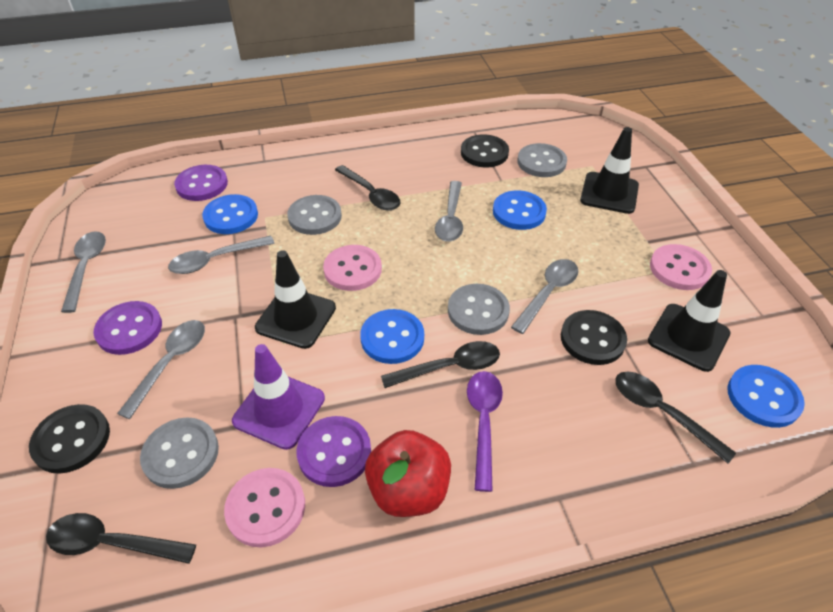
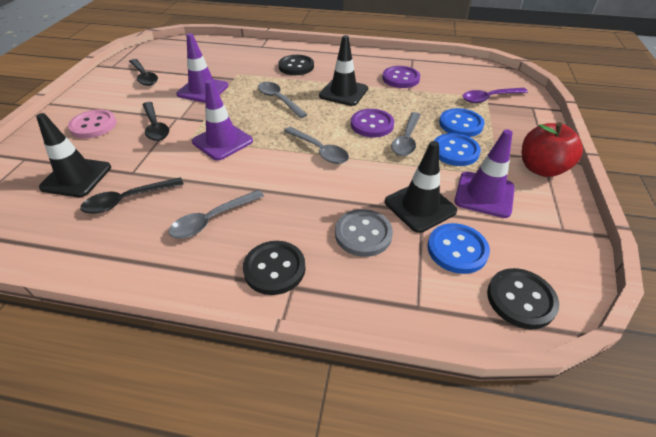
black spoon: 4 -> 3
blue button: 4 -> 3
grey button: 4 -> 1
grey spoon: 5 -> 4
pink button: 3 -> 1
purple button: 3 -> 2
purple traffic cone: 1 -> 3

